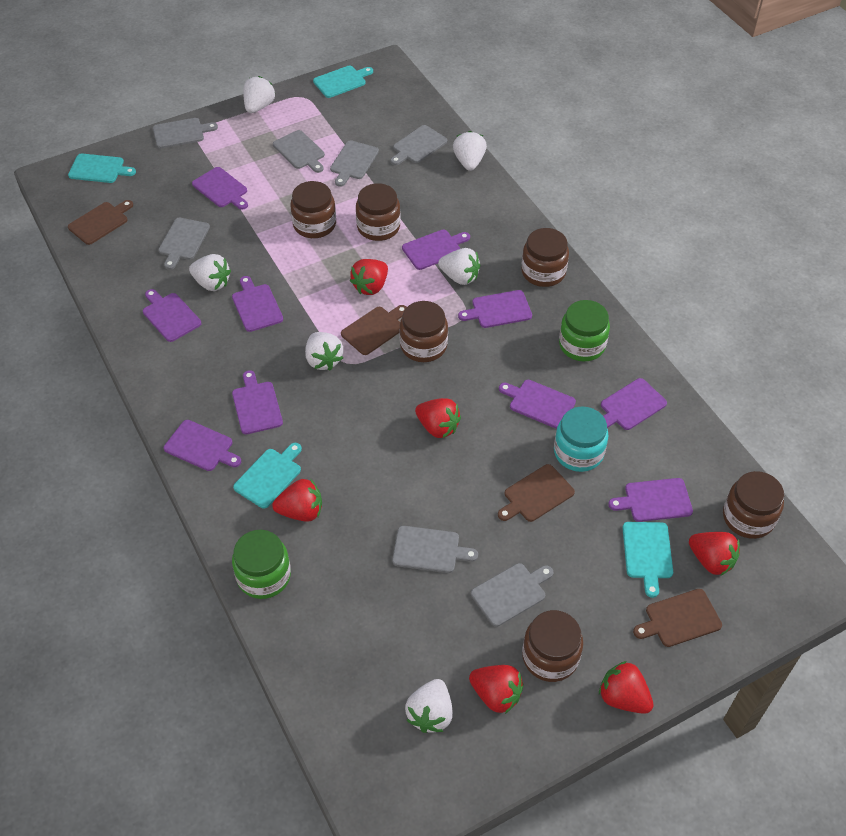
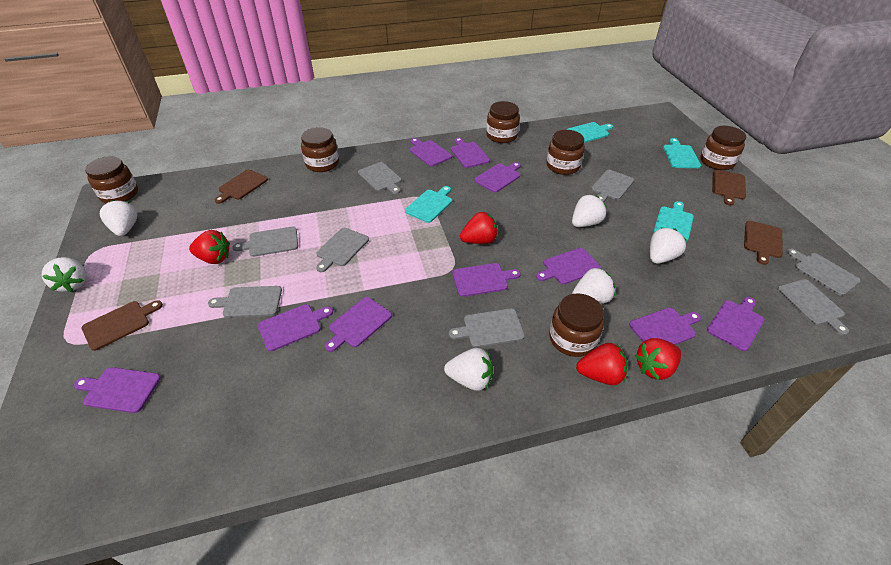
green jar: 2 -> 0
grey cutting board: 7 -> 8
red strawberry: 6 -> 4
turquoise jar: 1 -> 0

